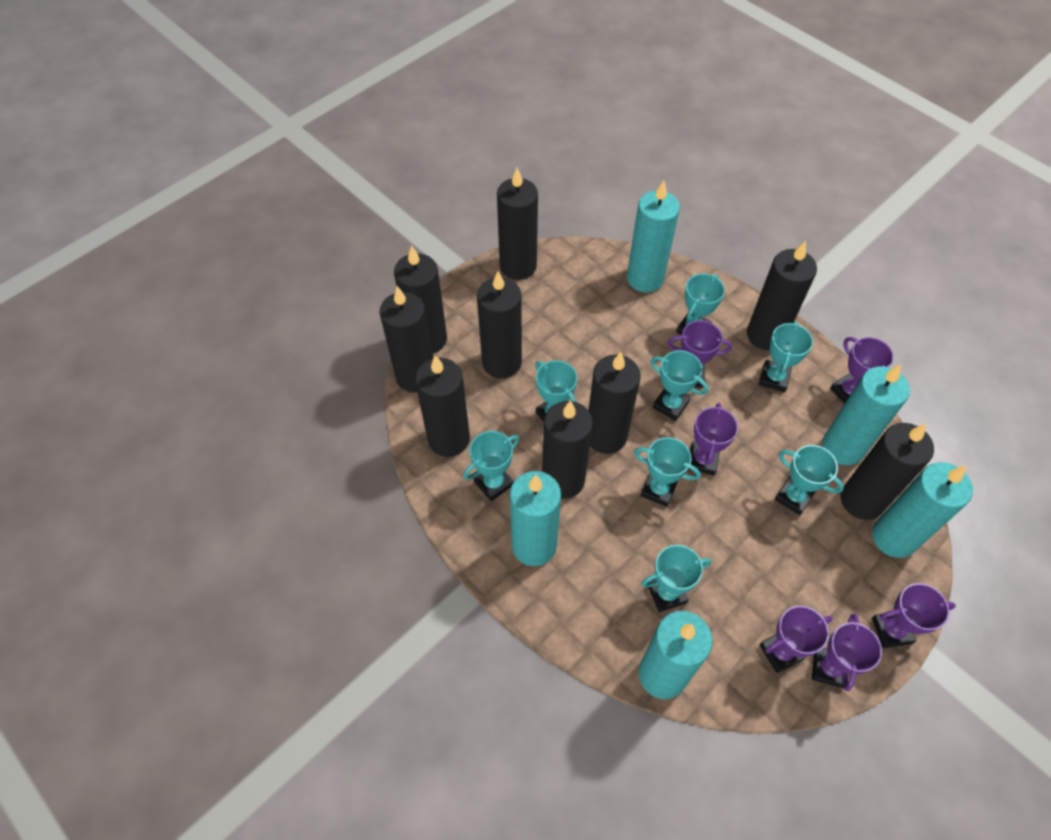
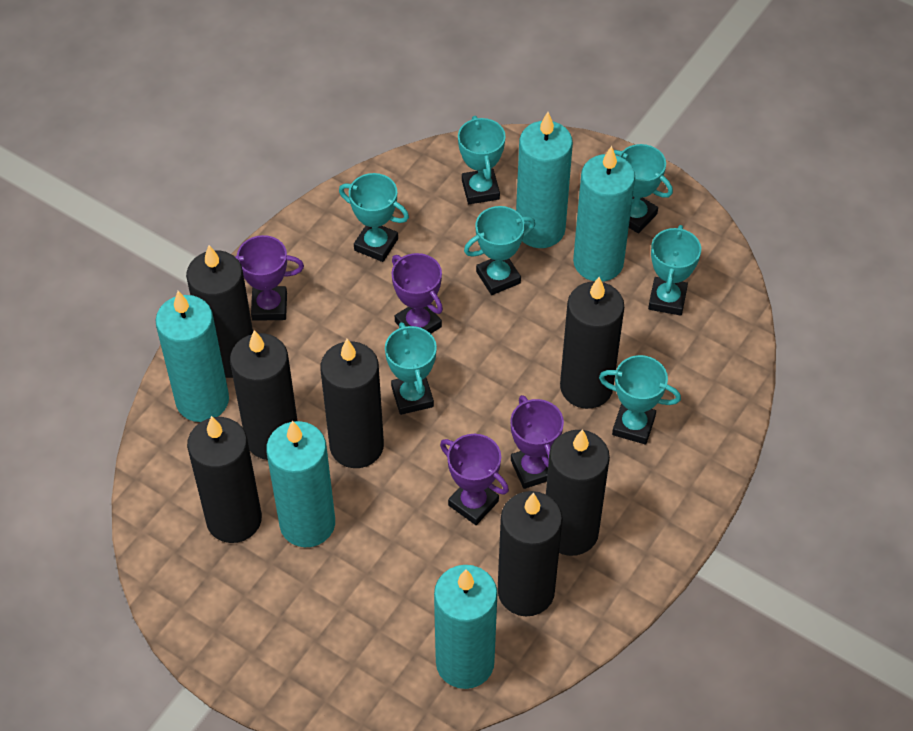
black candle: 9 -> 7
purple trophy: 6 -> 4
turquoise trophy: 8 -> 7

